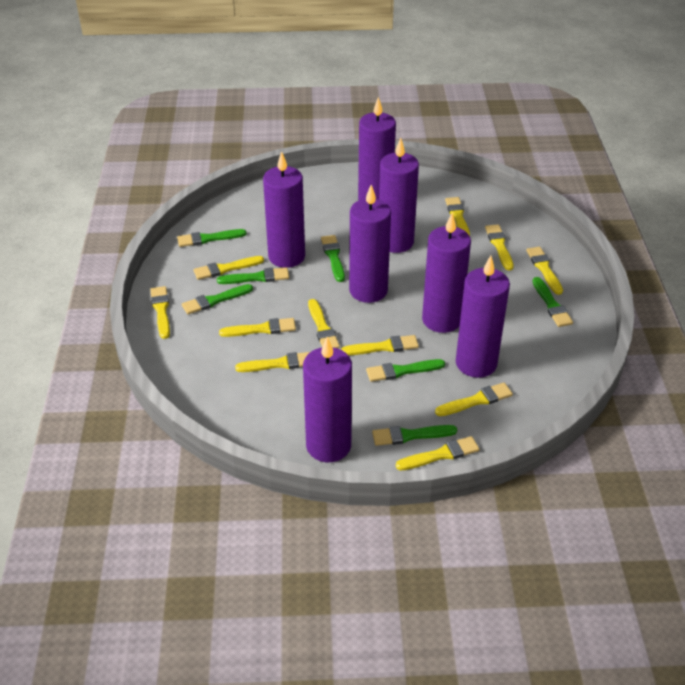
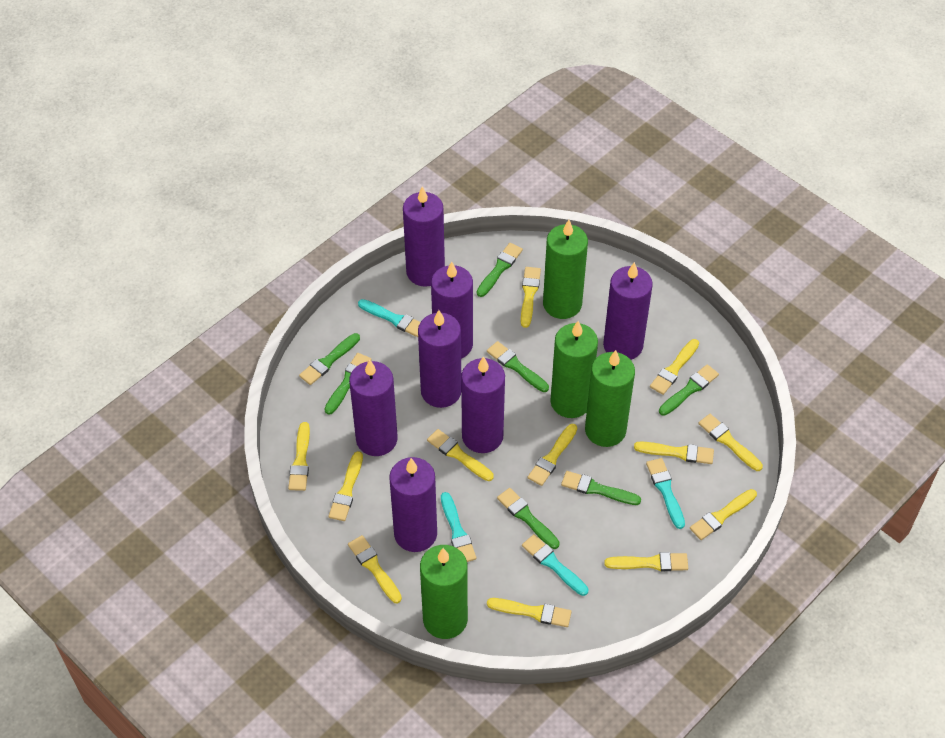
green candle: 0 -> 4
turquoise brush: 0 -> 4
yellow brush: 11 -> 12

